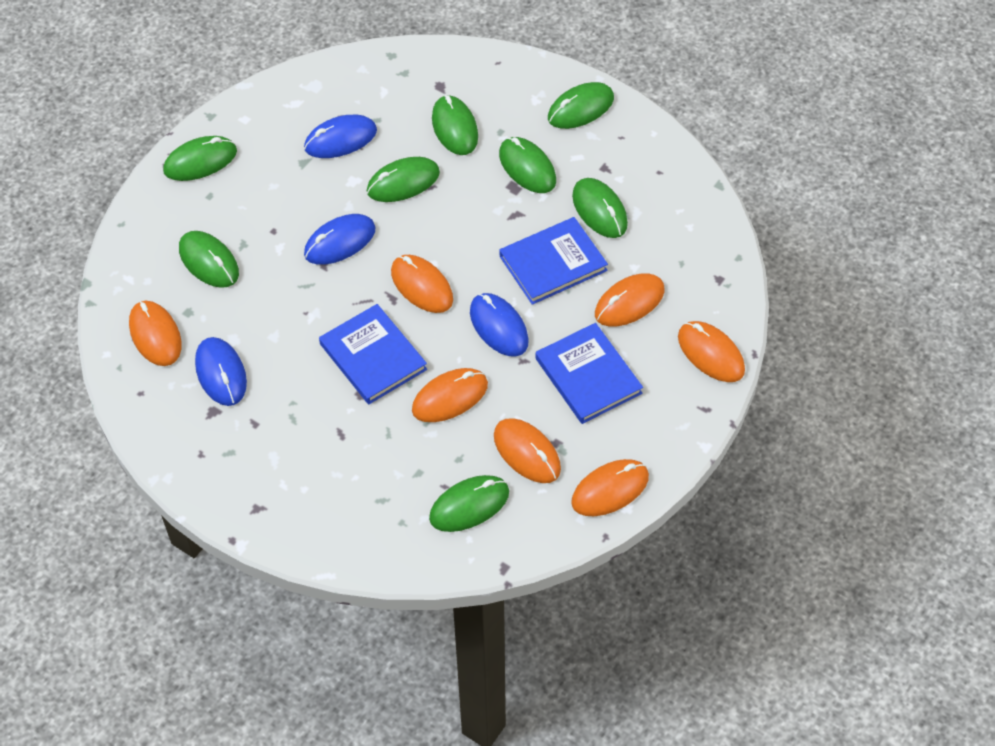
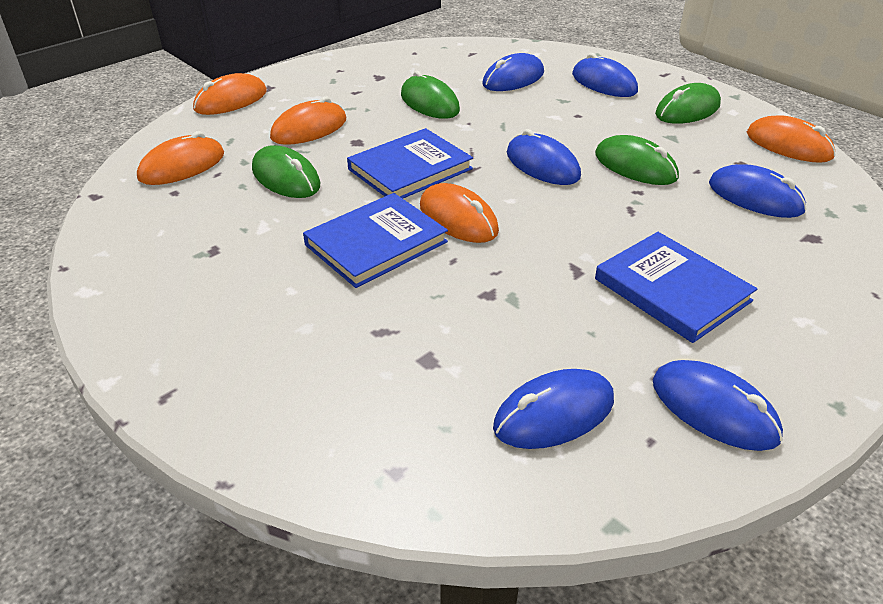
blue mouse: 4 -> 6
green mouse: 8 -> 4
orange mouse: 7 -> 5

